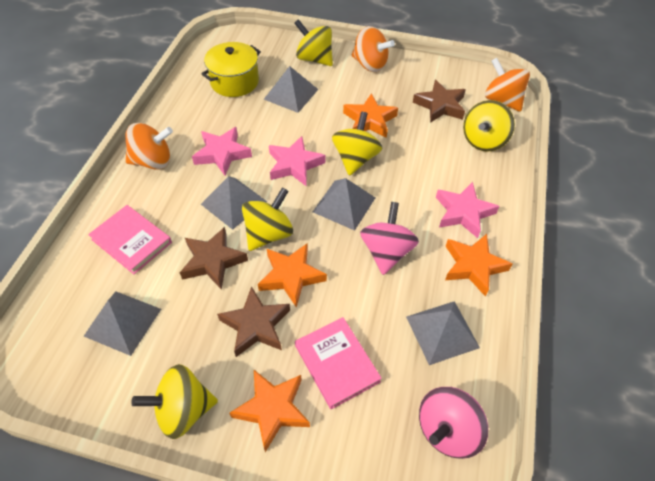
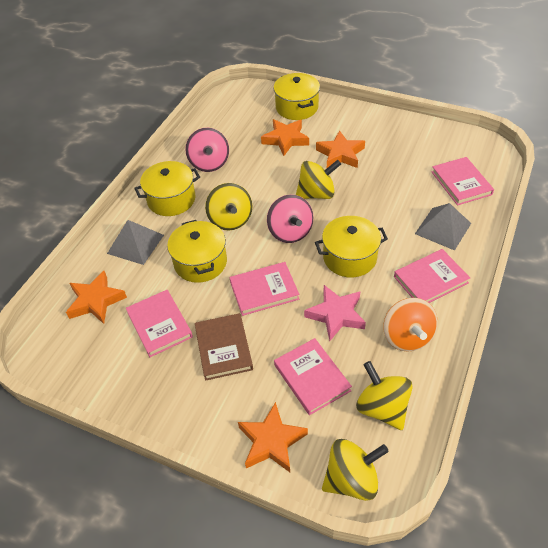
brown book: 0 -> 1
brown star: 3 -> 0
grey pyramid: 5 -> 2
orange spinning top: 3 -> 1
pink book: 2 -> 5
pink star: 3 -> 1
yellow pot: 1 -> 4
yellow spinning top: 5 -> 4

